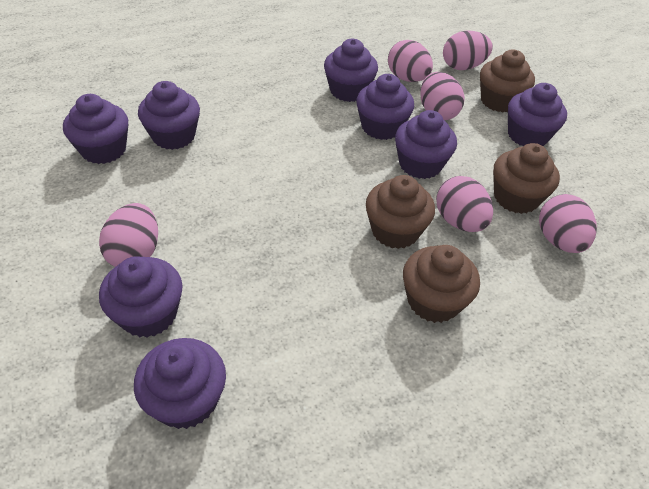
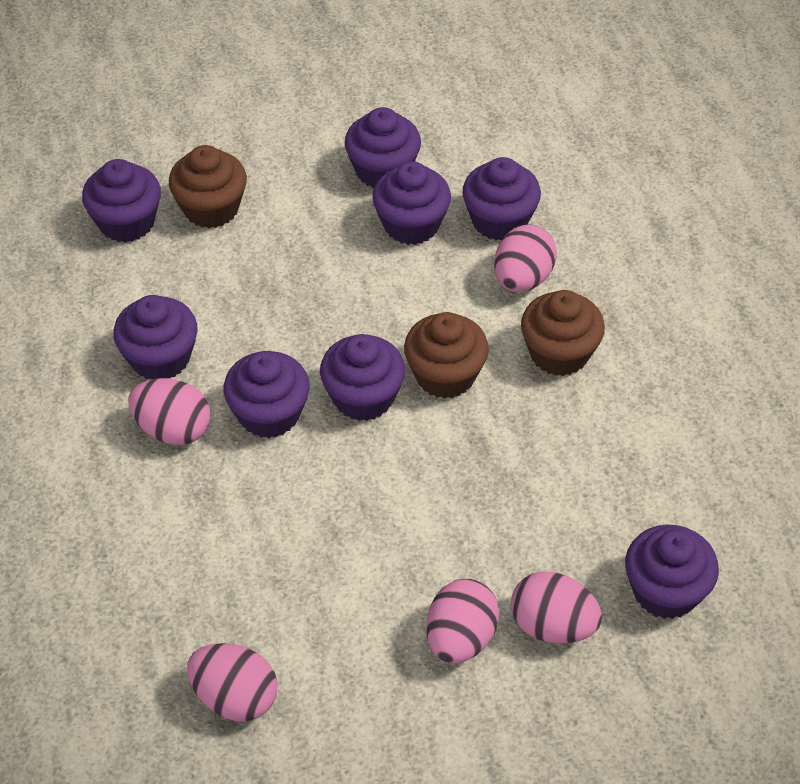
brown cupcake: 4 -> 3
pink egg: 6 -> 5

